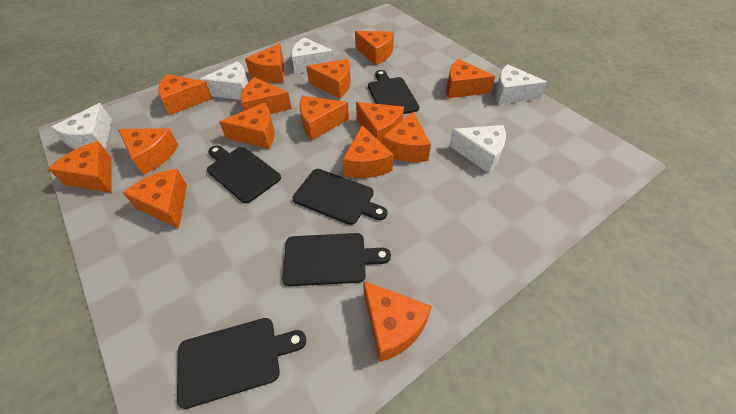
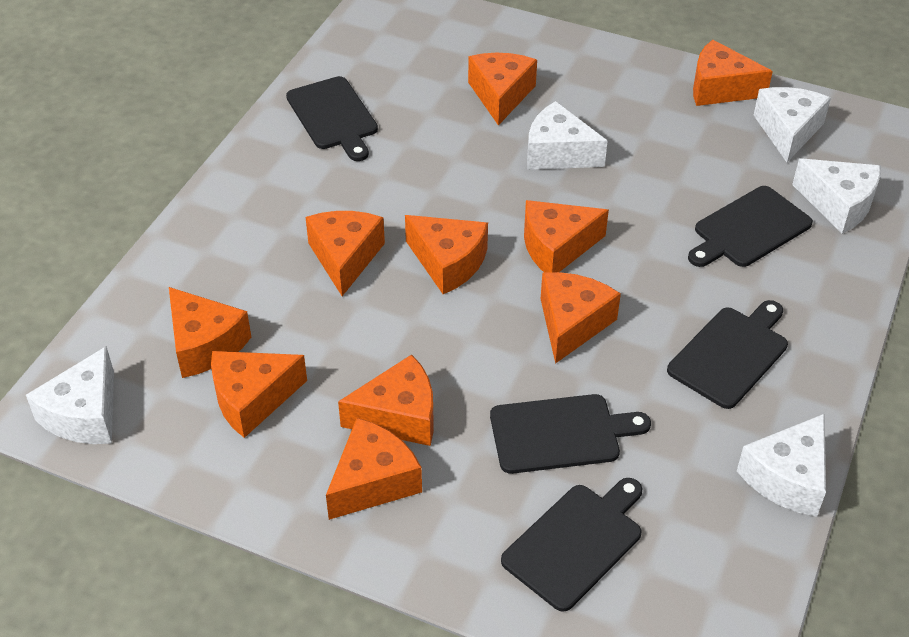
orange cheese: 15 -> 10

